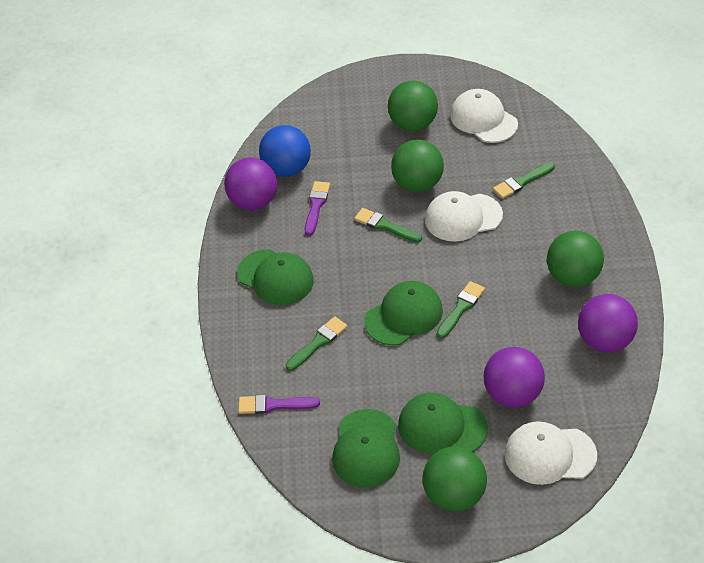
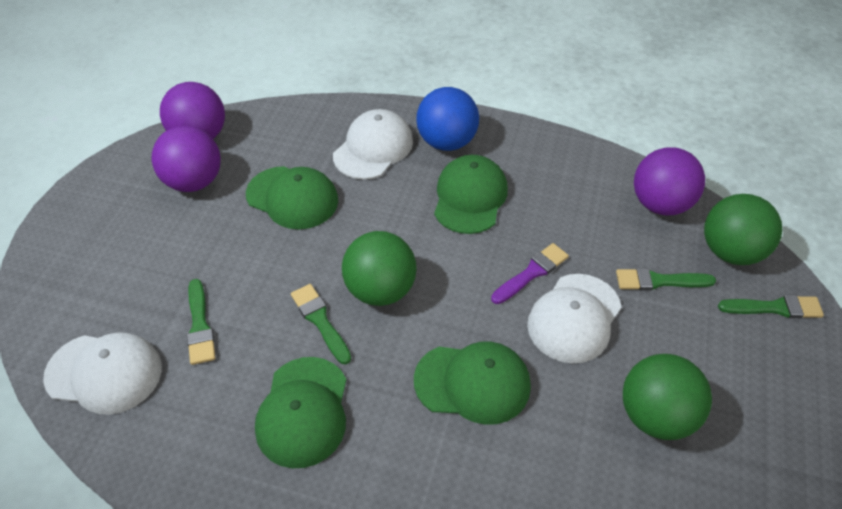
green ball: 4 -> 3
purple brush: 2 -> 1

